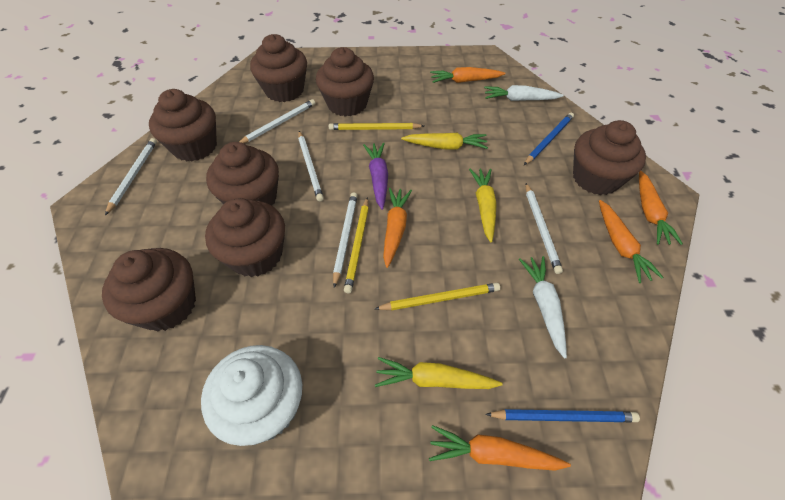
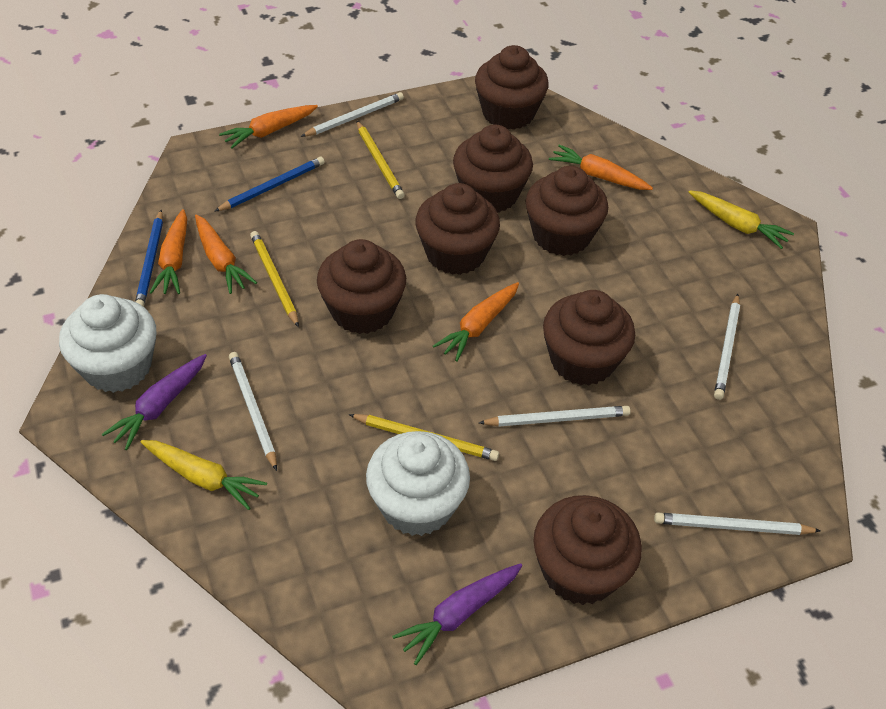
purple carrot: 1 -> 2
white carrot: 2 -> 0
white cupcake: 1 -> 2
yellow carrot: 3 -> 2

